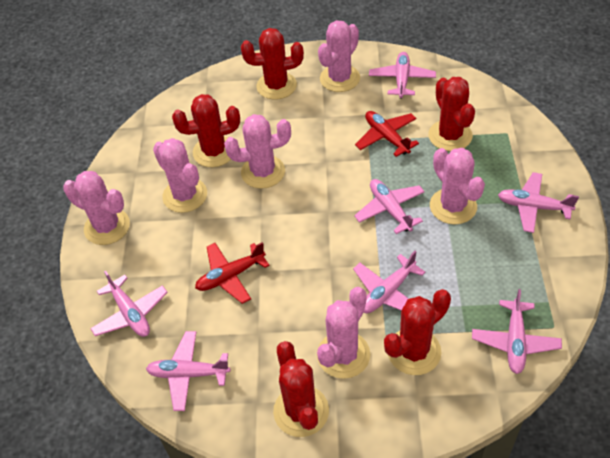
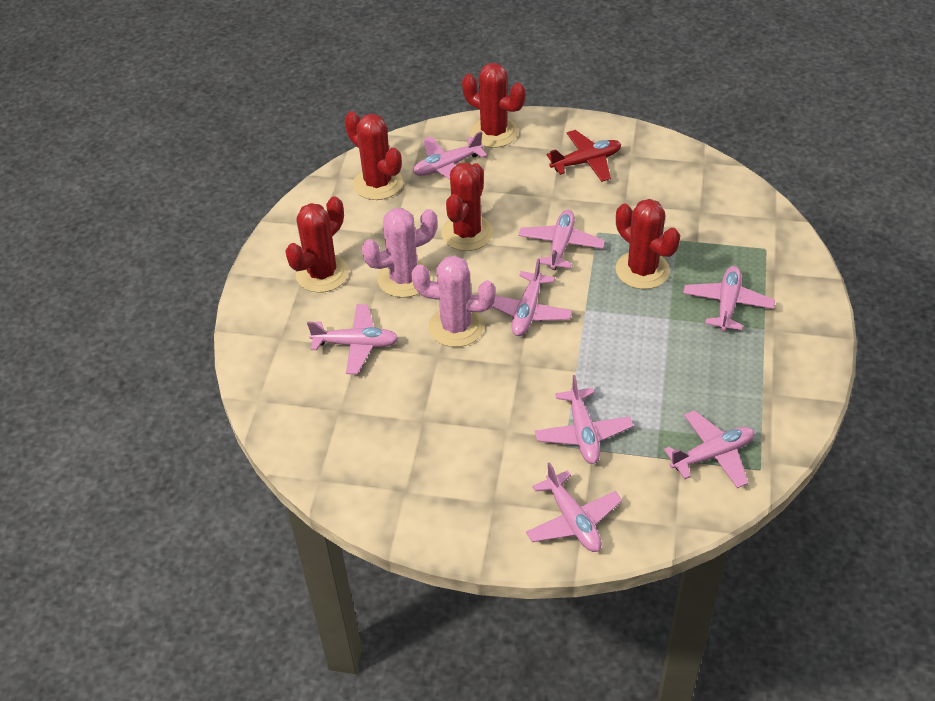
pink cactus: 6 -> 2
pink plane: 7 -> 8
red plane: 2 -> 1

